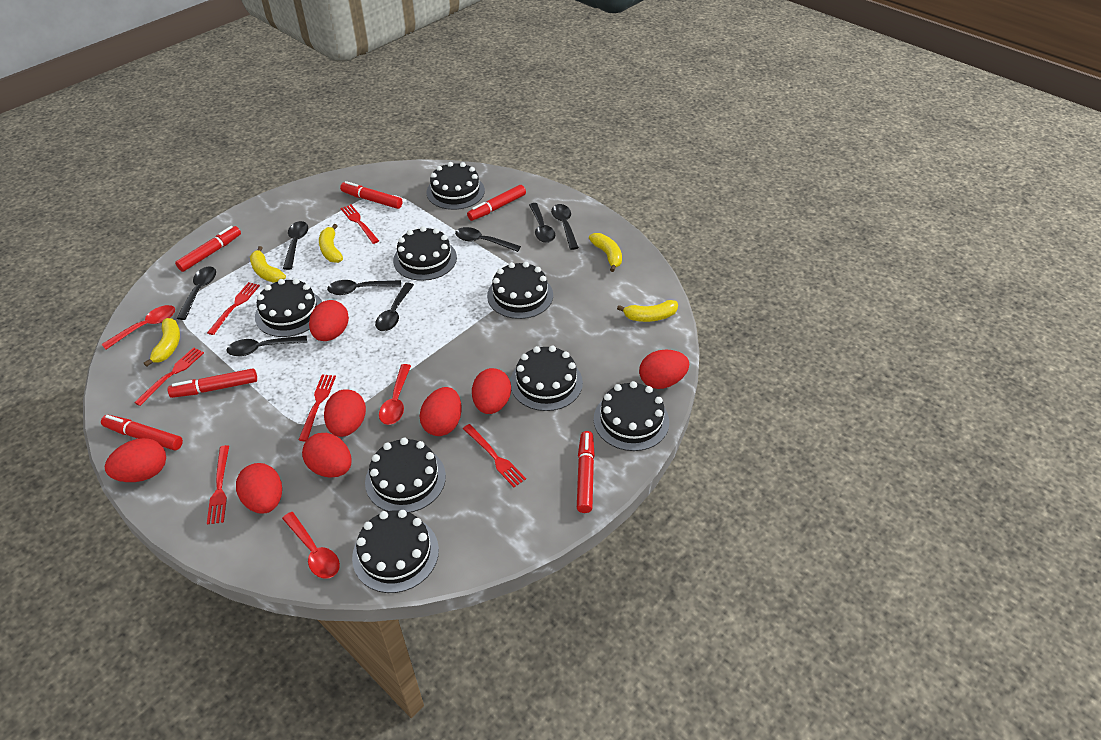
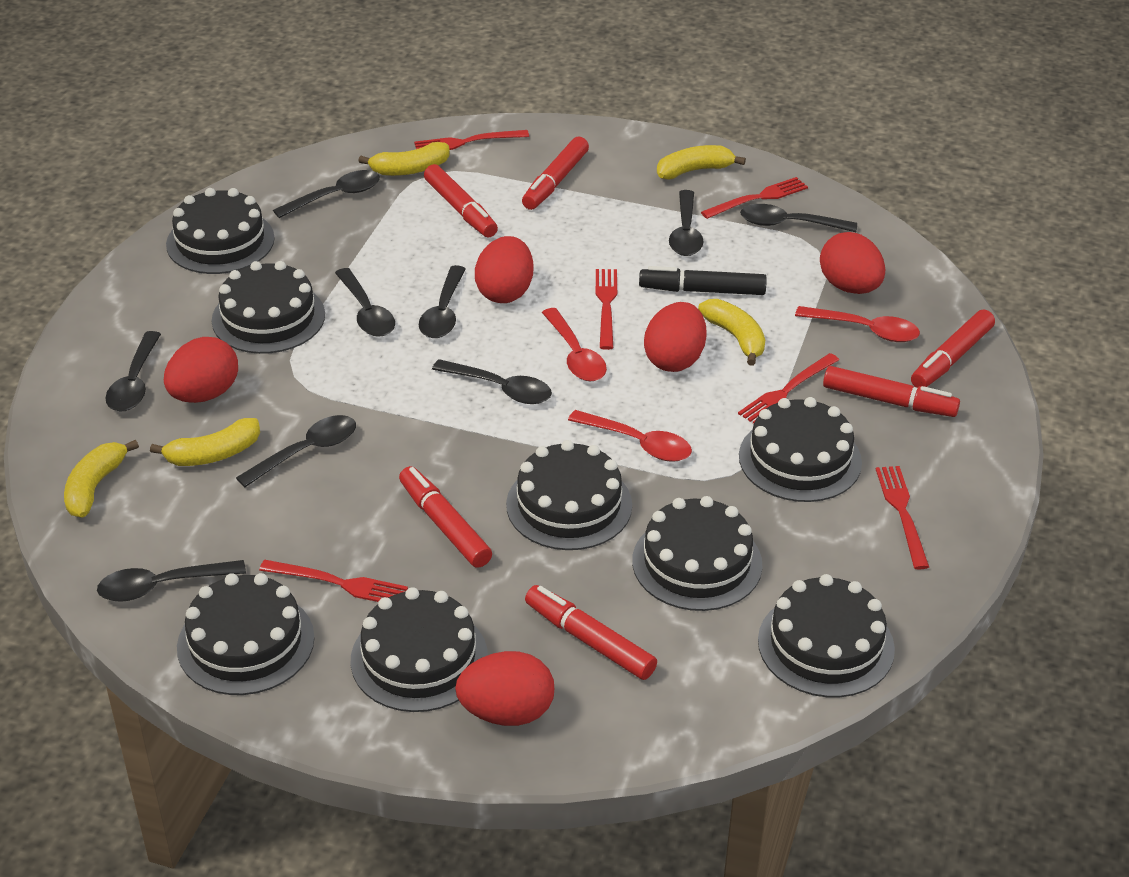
black marker: 0 -> 1
black spoon: 8 -> 9
red egg: 8 -> 5

